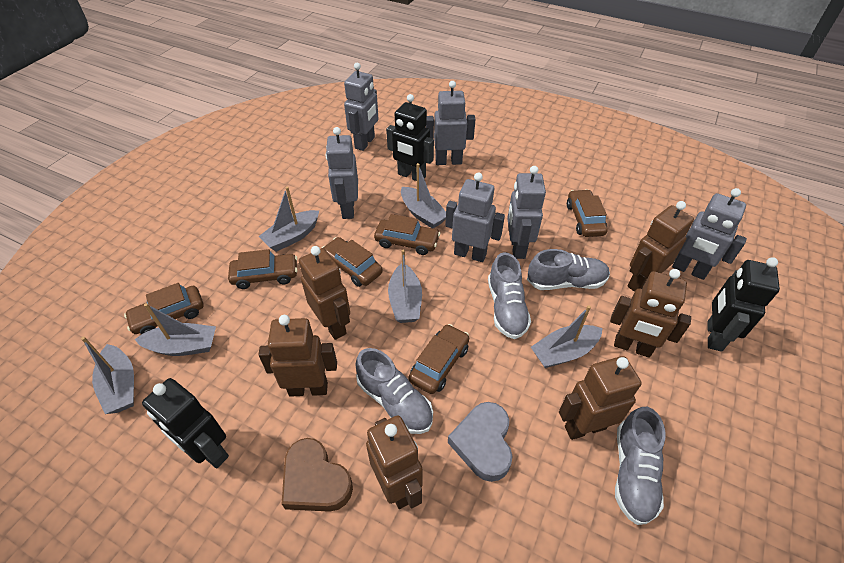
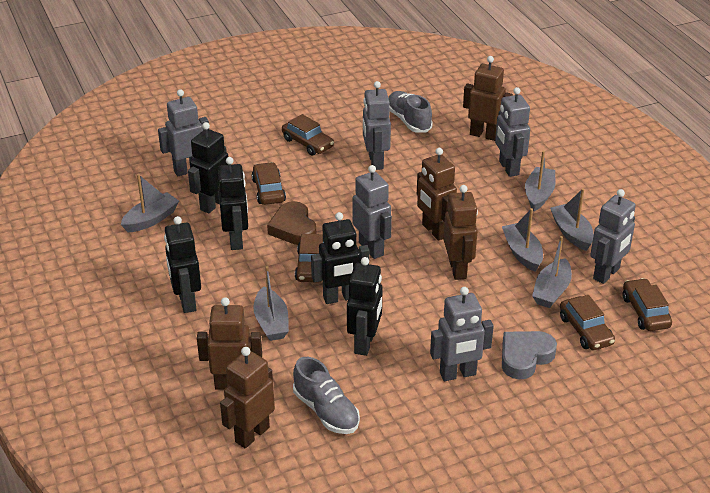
black robot: 3 -> 5
brown car: 6 -> 5
brown robot: 6 -> 5
grey shoe: 4 -> 2

